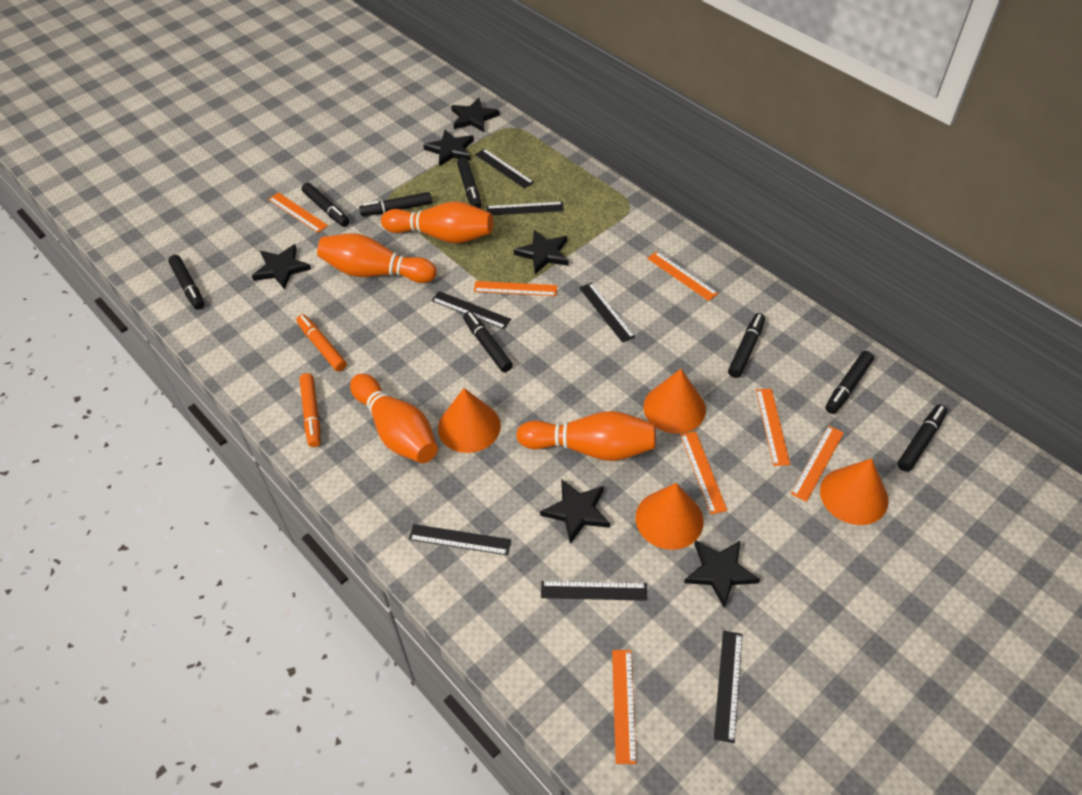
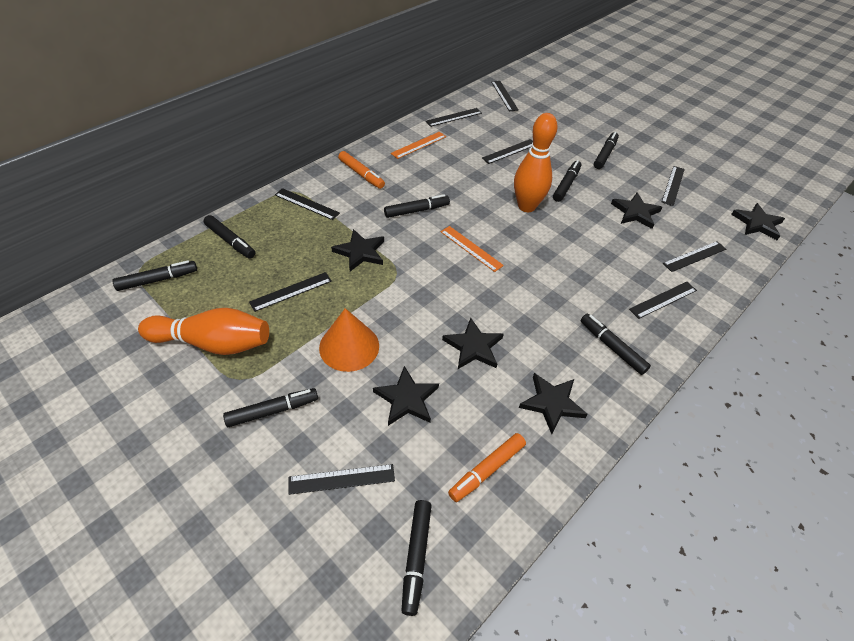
black ruler: 7 -> 9
orange bowling pin: 4 -> 2
orange cone: 4 -> 1
orange ruler: 7 -> 2

